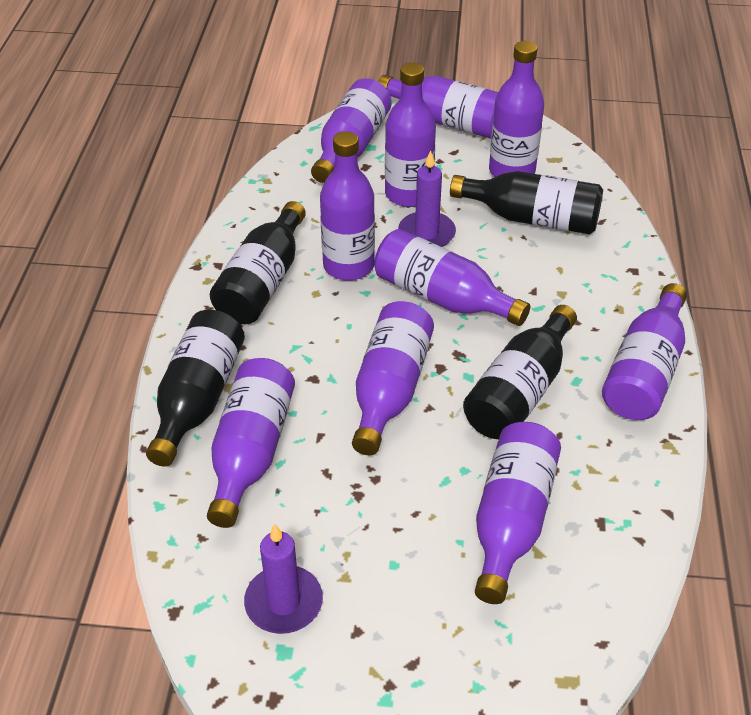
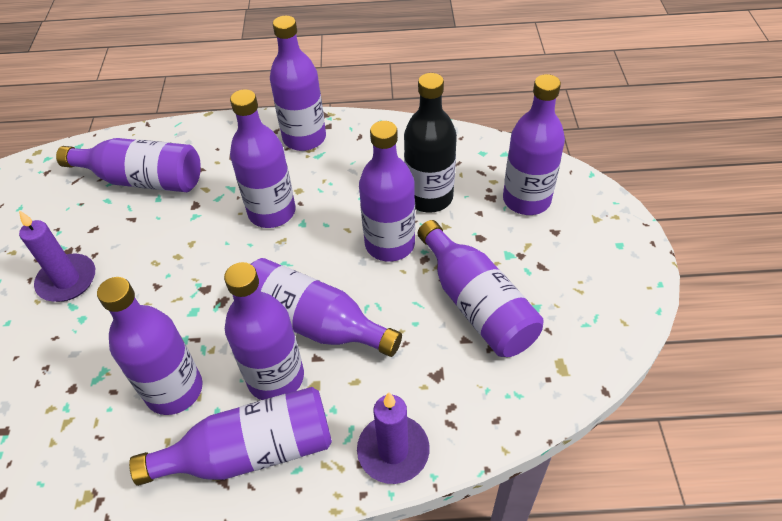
black bottle: 4 -> 1

